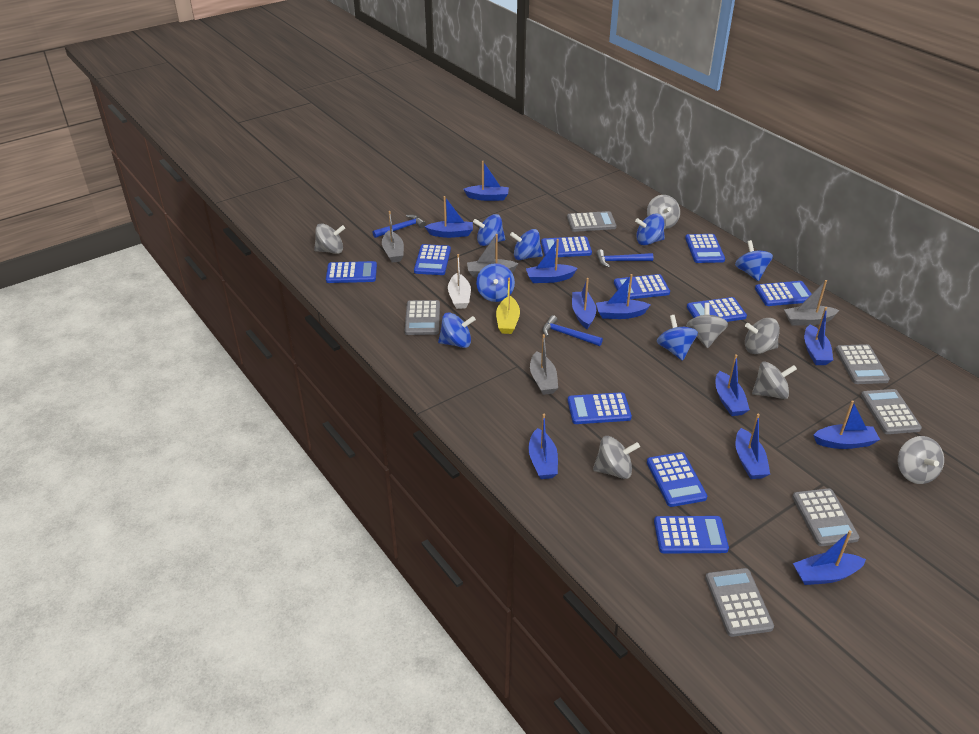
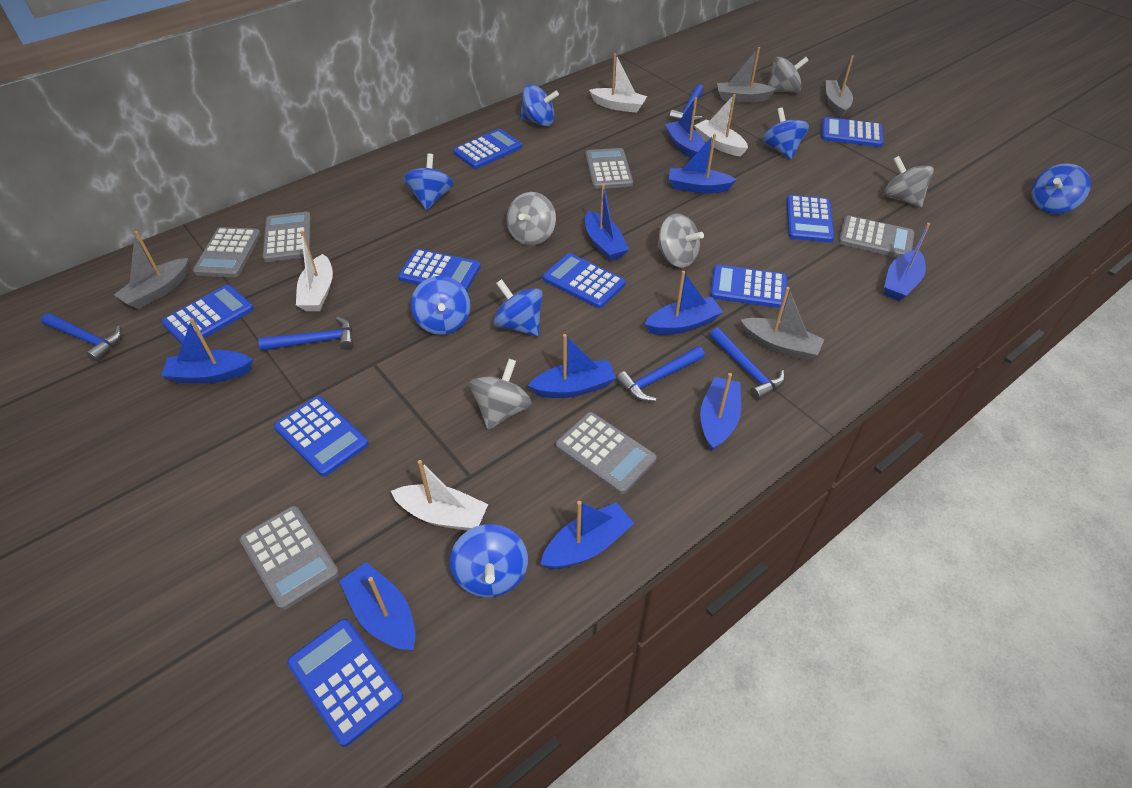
blue boat: 11 -> 10
blue calculator: 10 -> 9
blue hammer: 3 -> 5
grey spinning top: 7 -> 5
white boat: 1 -> 4
yellow boat: 1 -> 0

